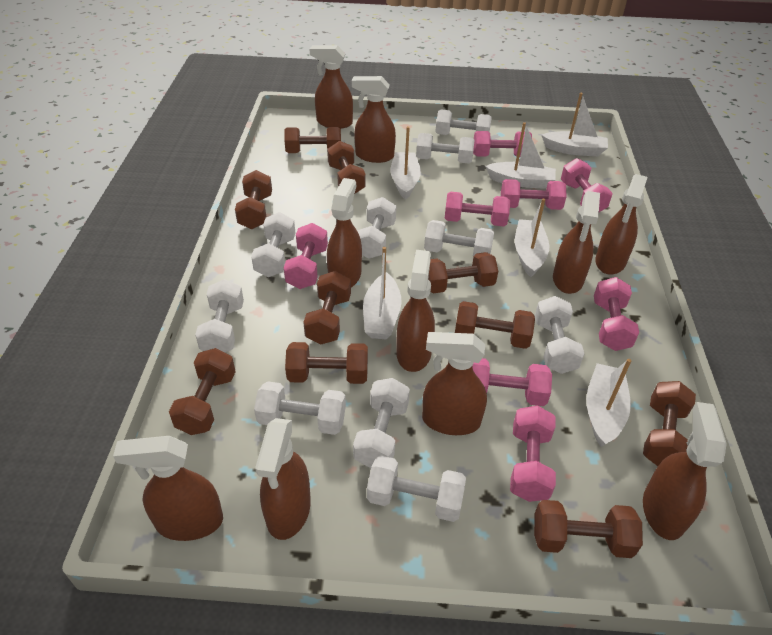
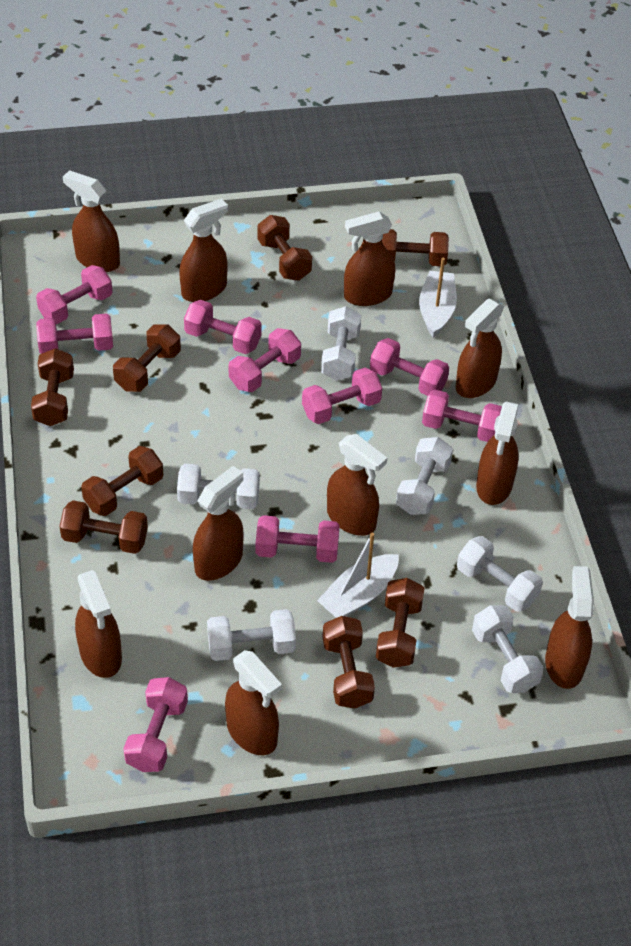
brown dumbbell: 10 -> 8
pink dumbbell: 8 -> 9
white boat: 6 -> 2
white dumbbell: 10 -> 6

